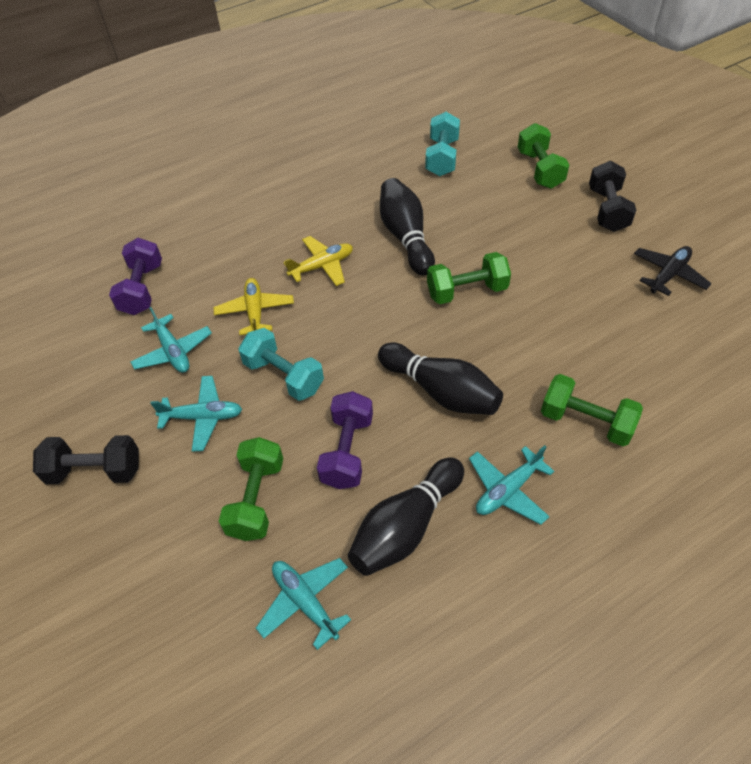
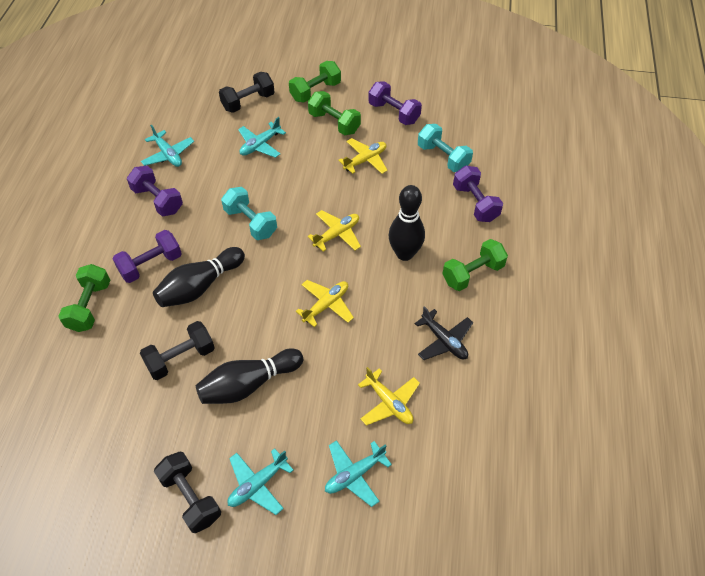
black dumbbell: 2 -> 3
purple dumbbell: 2 -> 4
yellow plane: 2 -> 4

